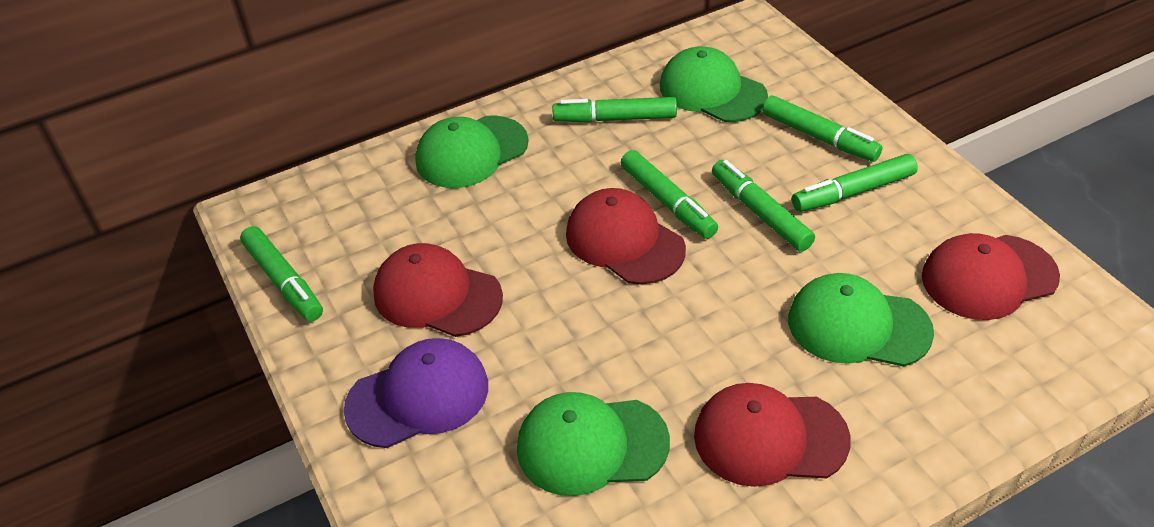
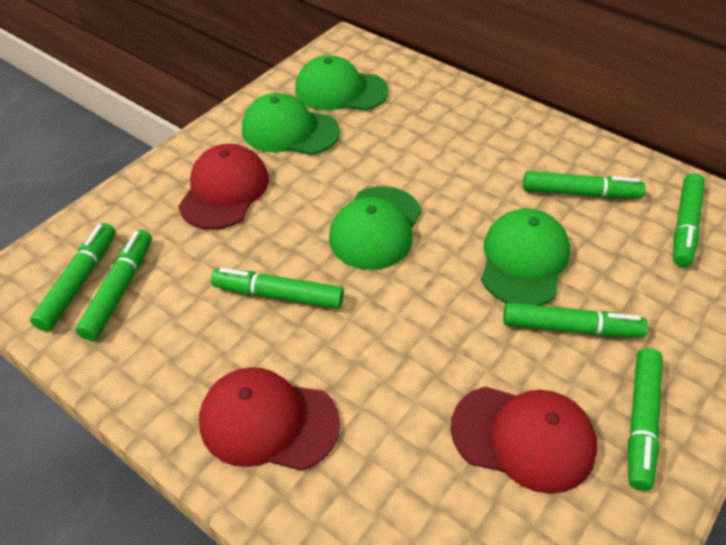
green marker: 6 -> 7
purple cap: 1 -> 0
red cap: 4 -> 3

